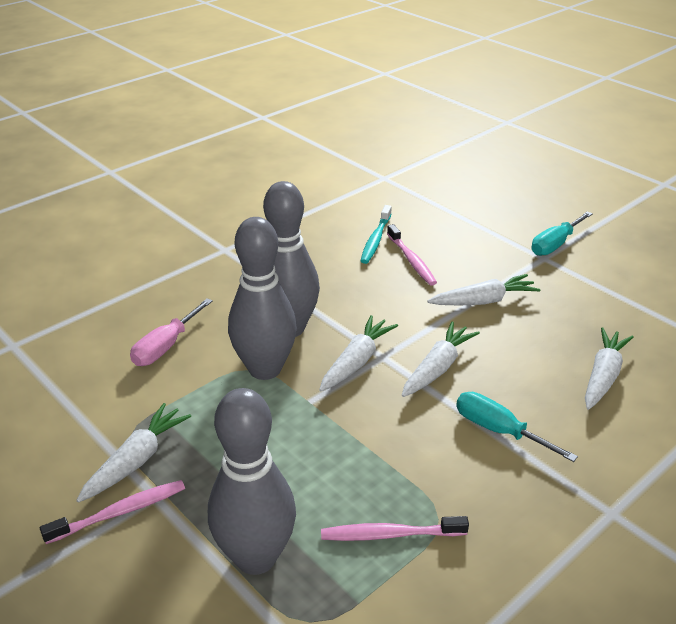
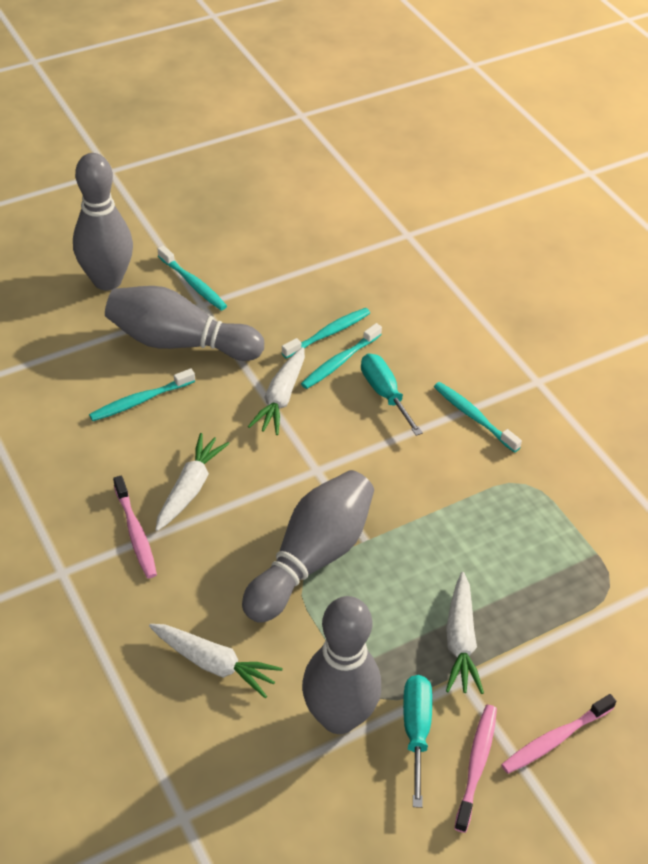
grey bowling pin: 3 -> 4
pink screwdriver: 1 -> 0
turquoise toothbrush: 1 -> 5
white carrot: 5 -> 4

